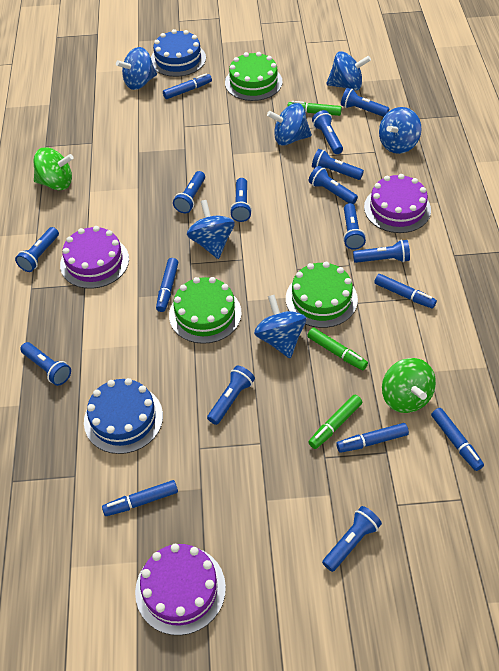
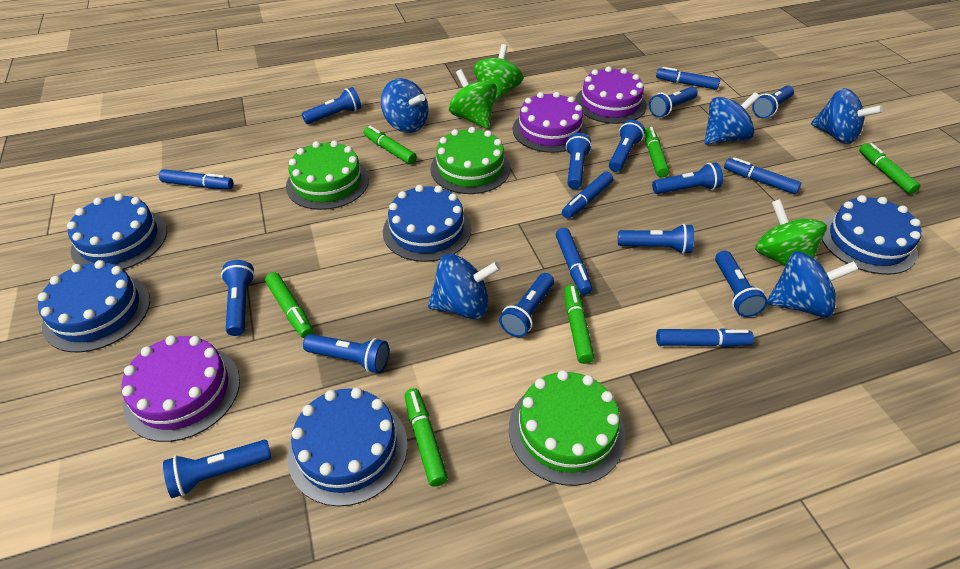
blue cake: 2 -> 5
blue spinning top: 6 -> 5
green marker: 3 -> 6
green spinning top: 2 -> 3

